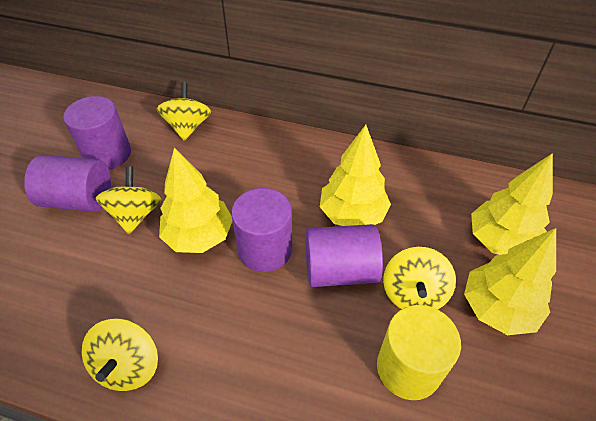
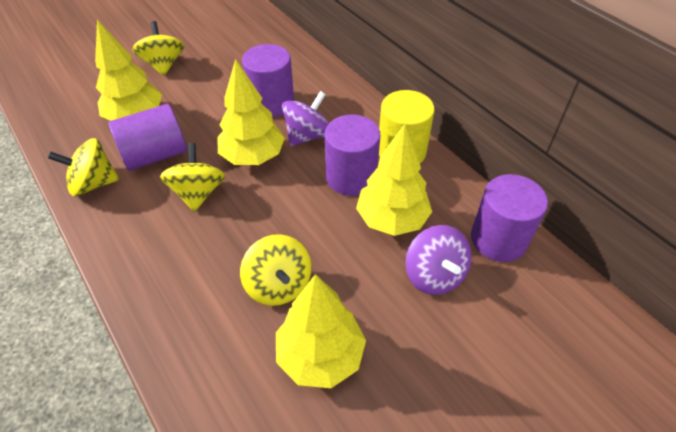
purple spinning top: 0 -> 2

